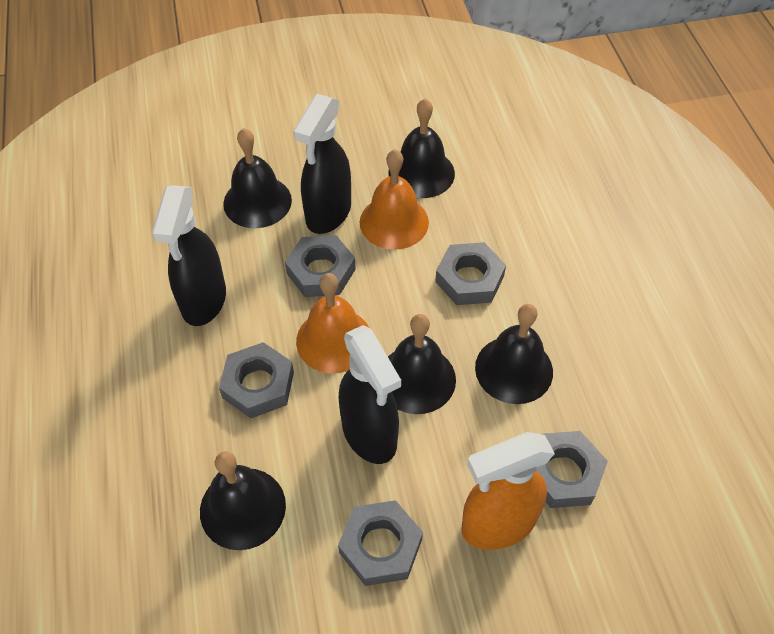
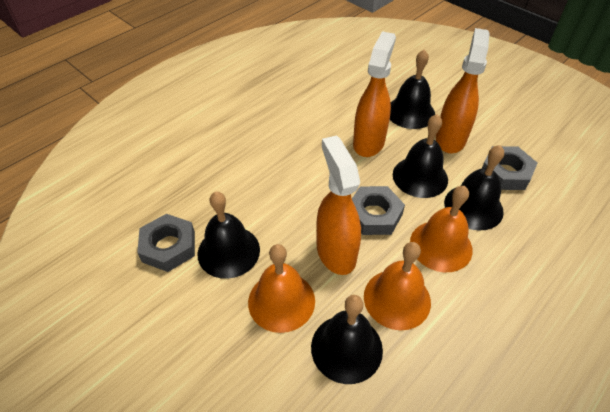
black spray bottle: 3 -> 0
grey nut: 5 -> 3
orange bell: 2 -> 3
orange spray bottle: 1 -> 3

